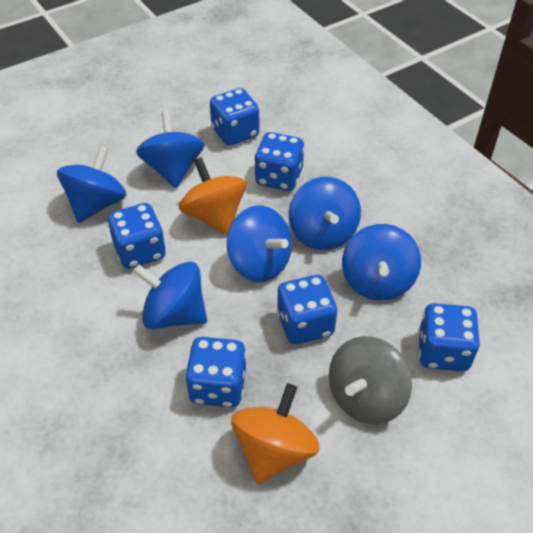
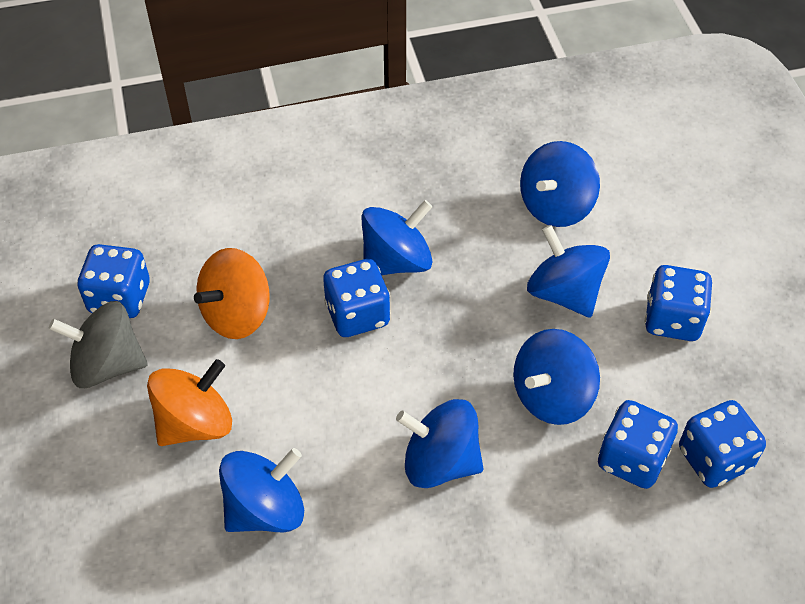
blue dice: 6 -> 5

